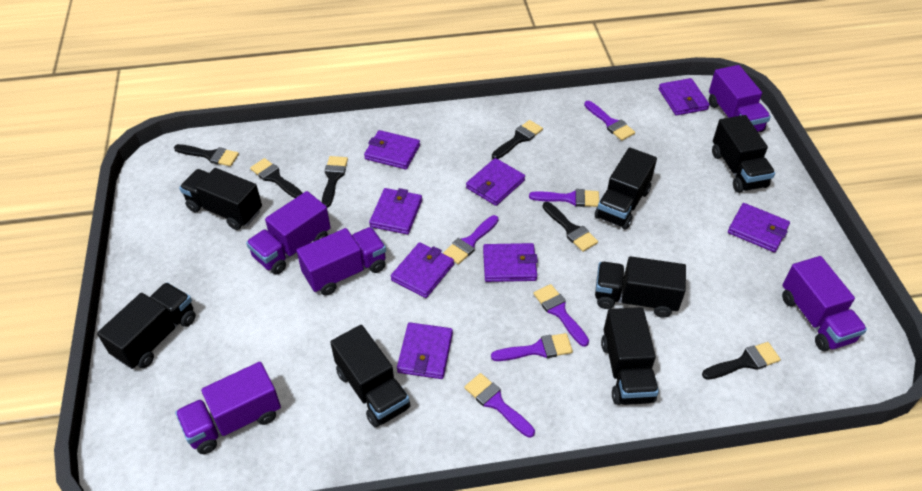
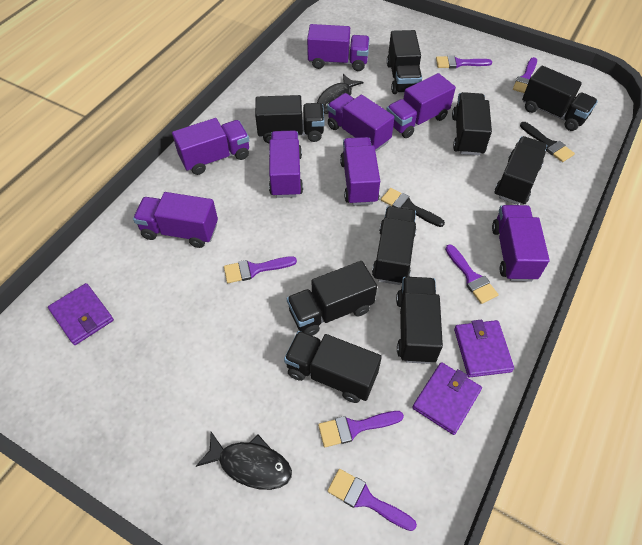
black brush: 6 -> 2
black fish: 0 -> 2
black truck: 7 -> 9
purple truck: 5 -> 8
purple wallet: 8 -> 3

